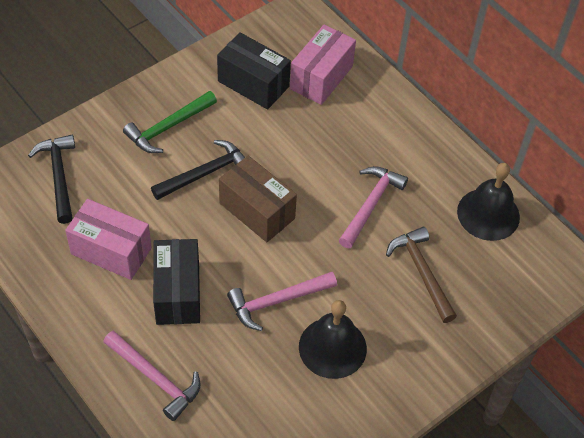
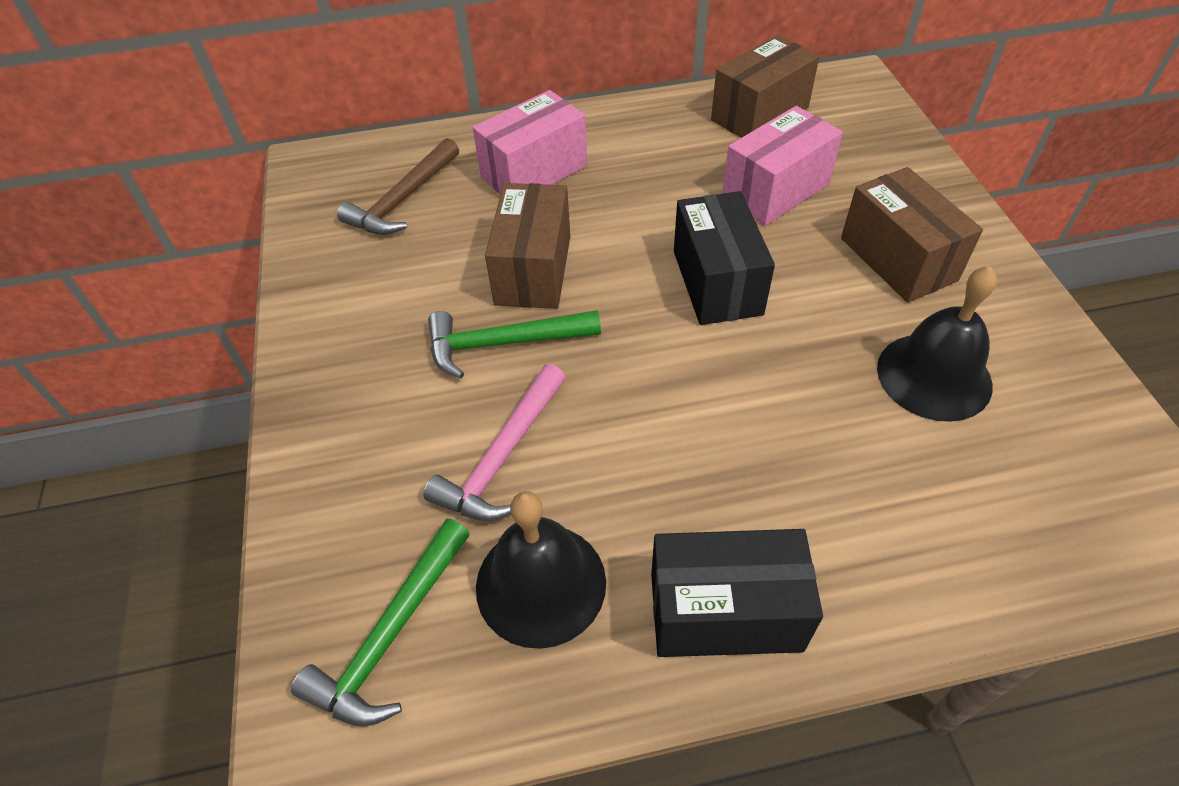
black hammer: 2 -> 0
brown box: 1 -> 3
green hammer: 1 -> 2
pink hammer: 3 -> 1

